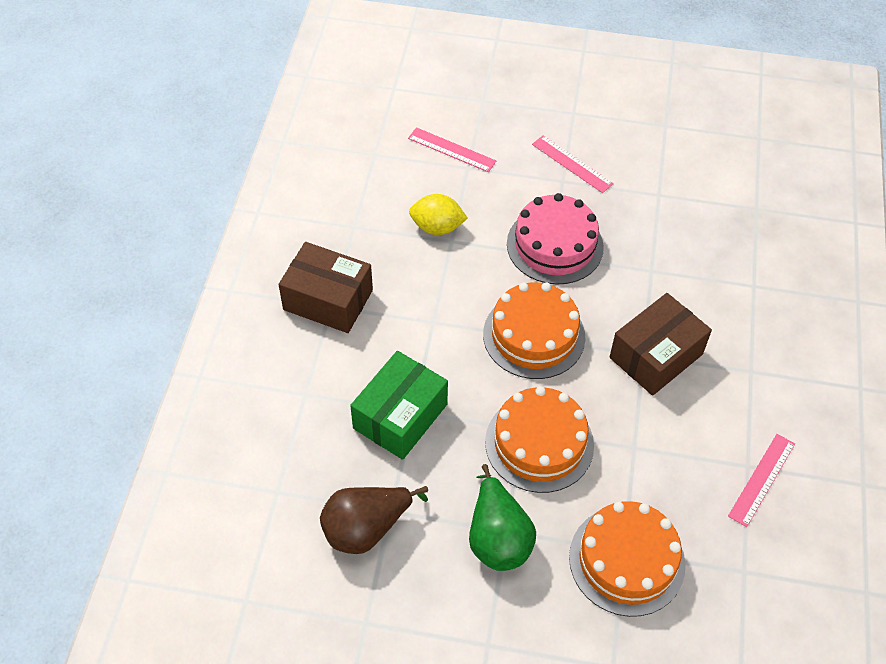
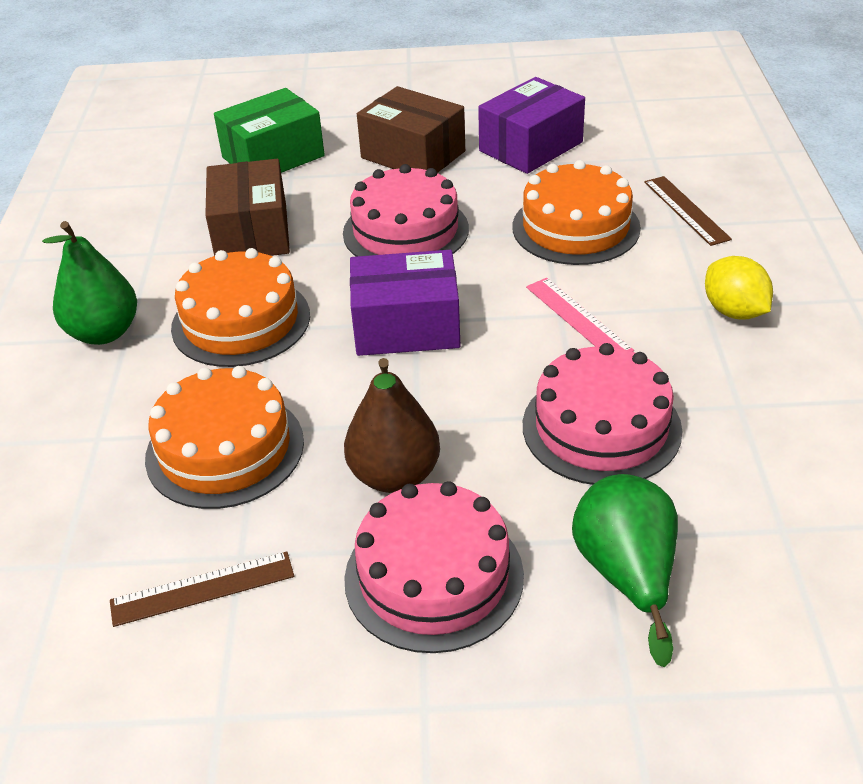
brown ruler: 0 -> 2
green pear: 1 -> 2
pink cake: 1 -> 3
pink ruler: 3 -> 1
purple box: 0 -> 2

